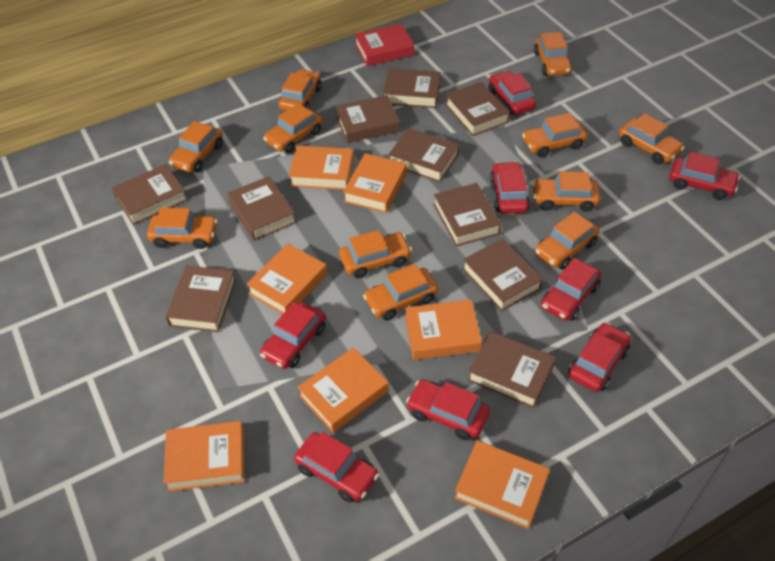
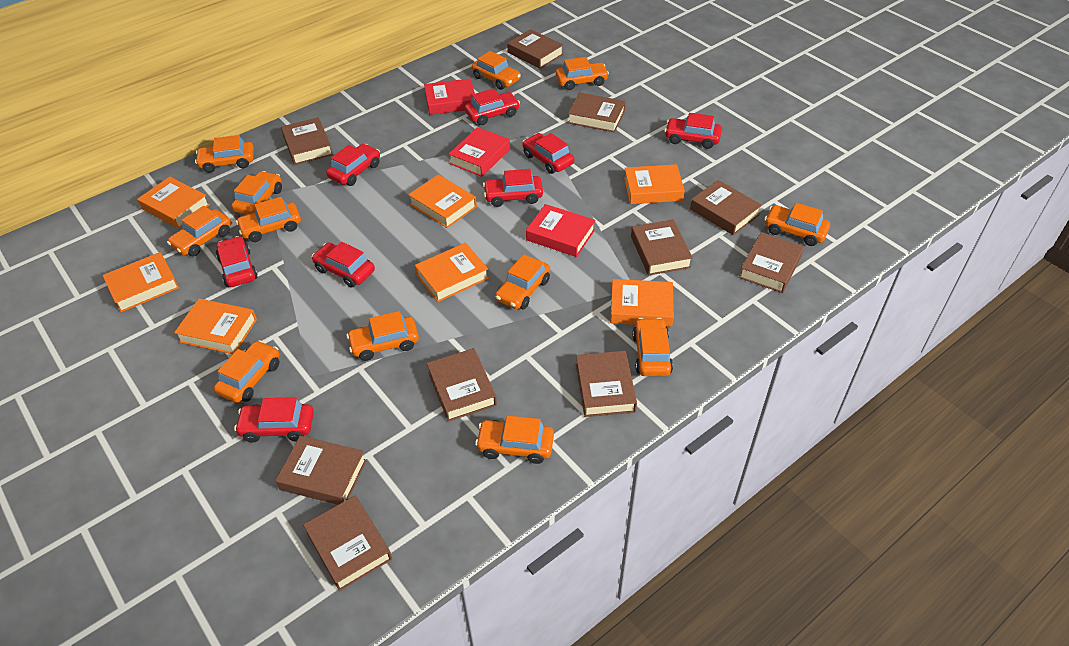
orange car: 11 -> 12
red book: 1 -> 3

